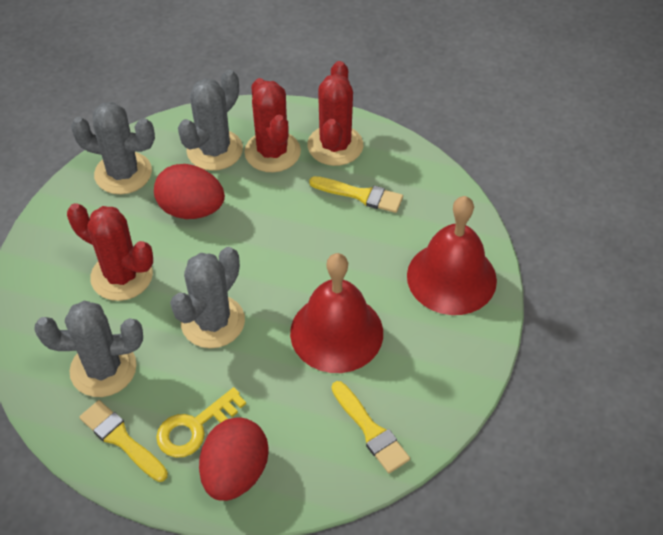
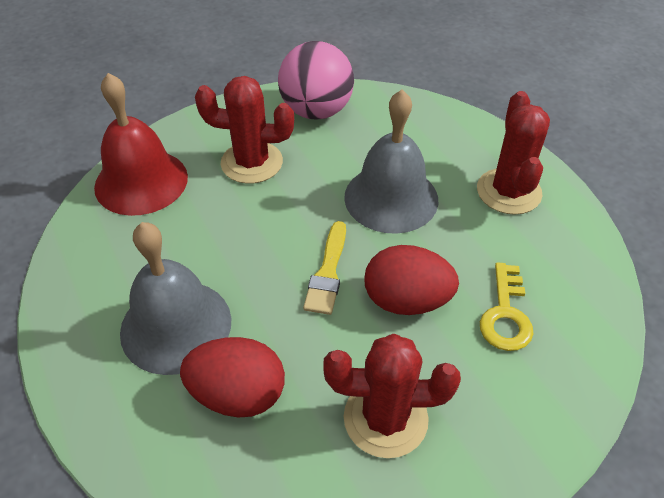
grey bell: 0 -> 2
grey cactus: 4 -> 0
pink ball: 0 -> 1
red bell: 2 -> 1
yellow brush: 3 -> 1

